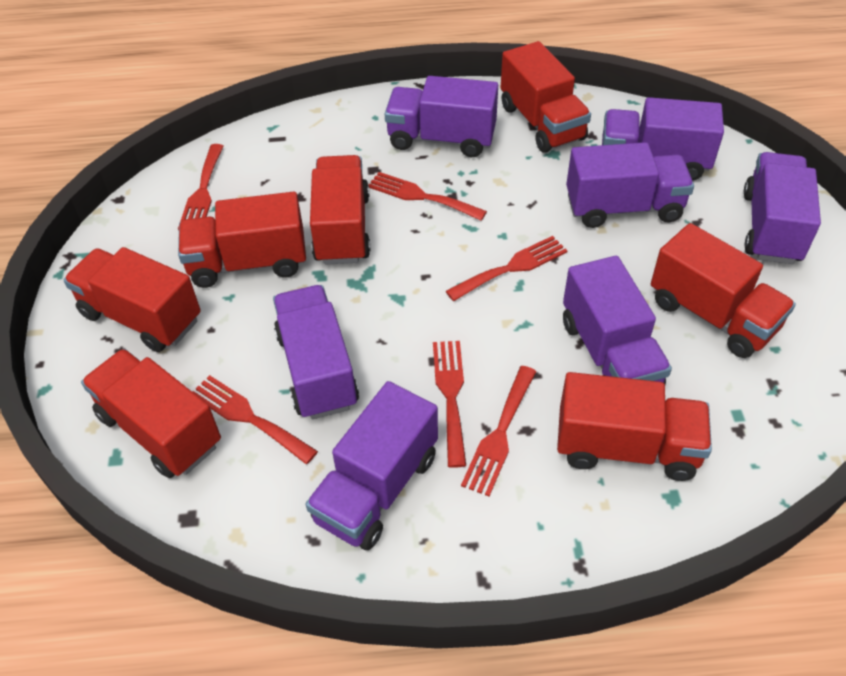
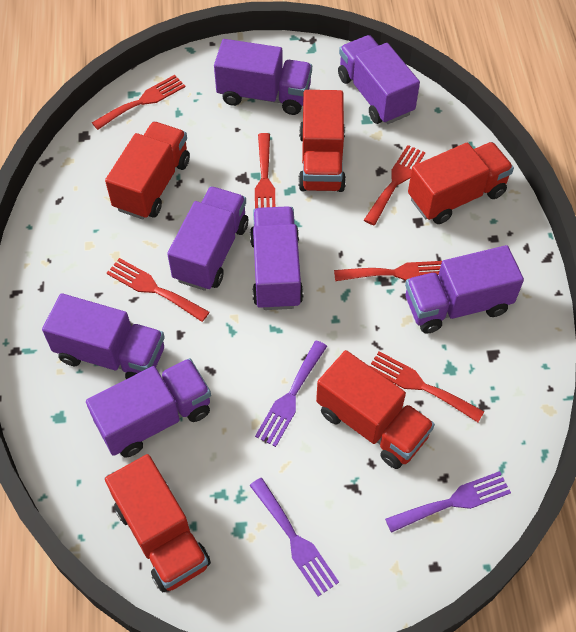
purple fork: 0 -> 3
red truck: 7 -> 5

